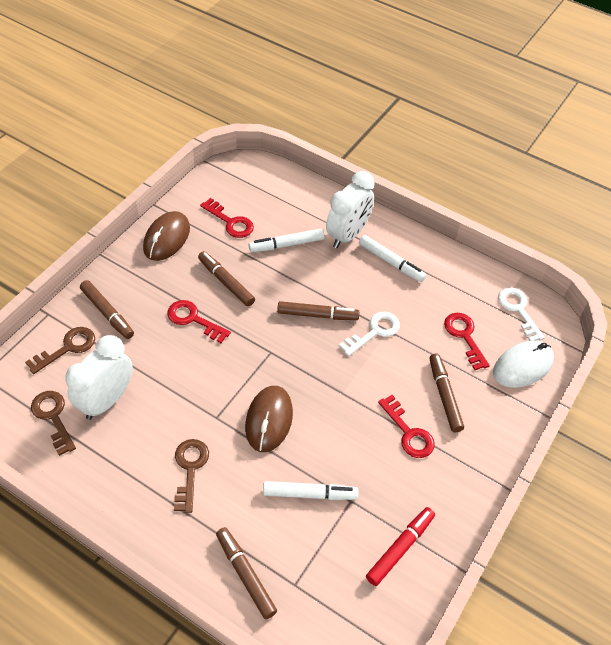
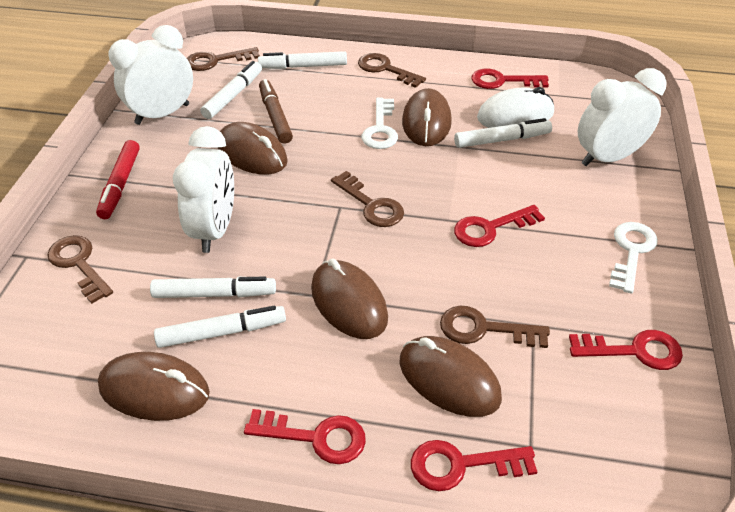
brown key: 3 -> 5
brown marker: 5 -> 1
brown mouse: 2 -> 5
red key: 4 -> 5
white clock: 2 -> 3
white marker: 3 -> 5

